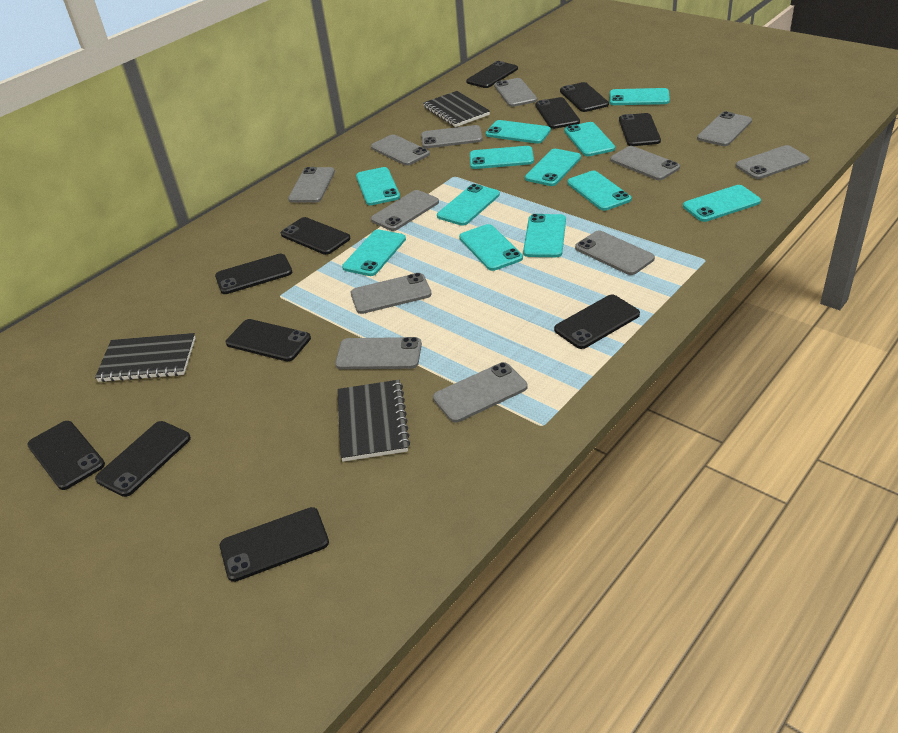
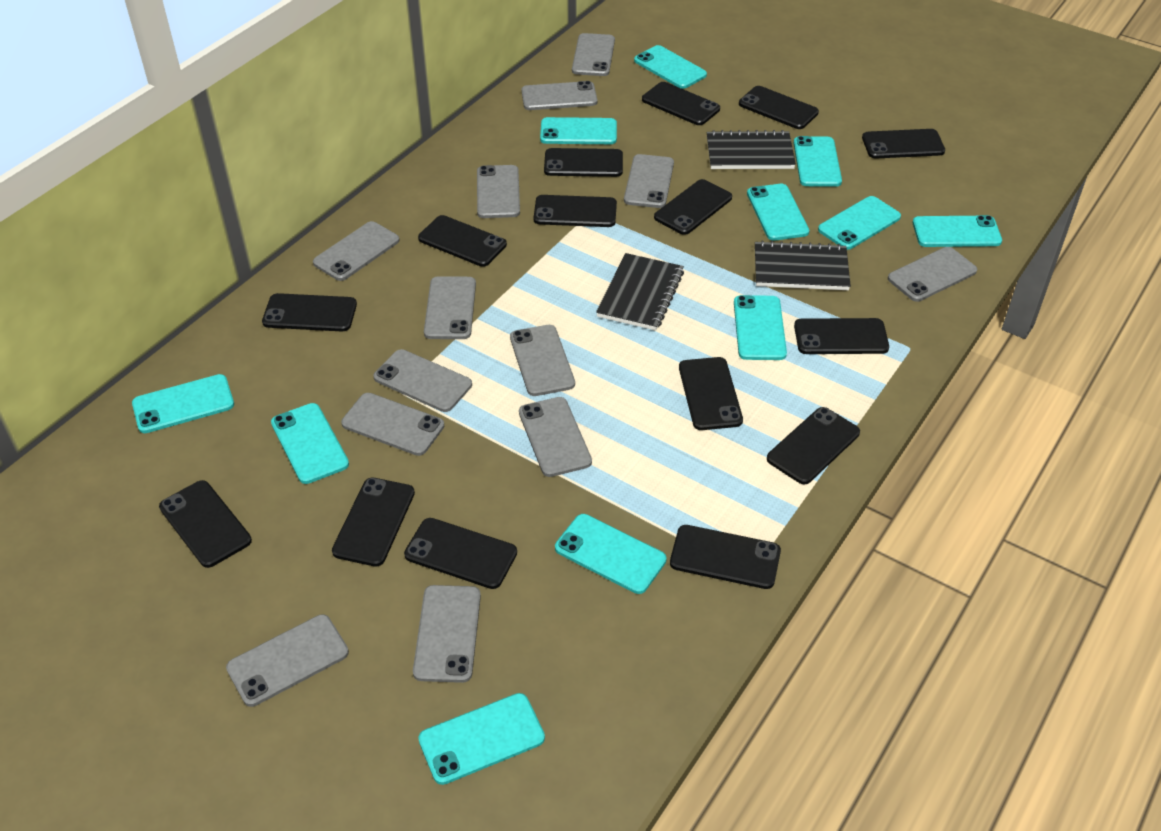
black phone: 11 -> 15
grey phone: 12 -> 13
turquoise phone: 12 -> 11

